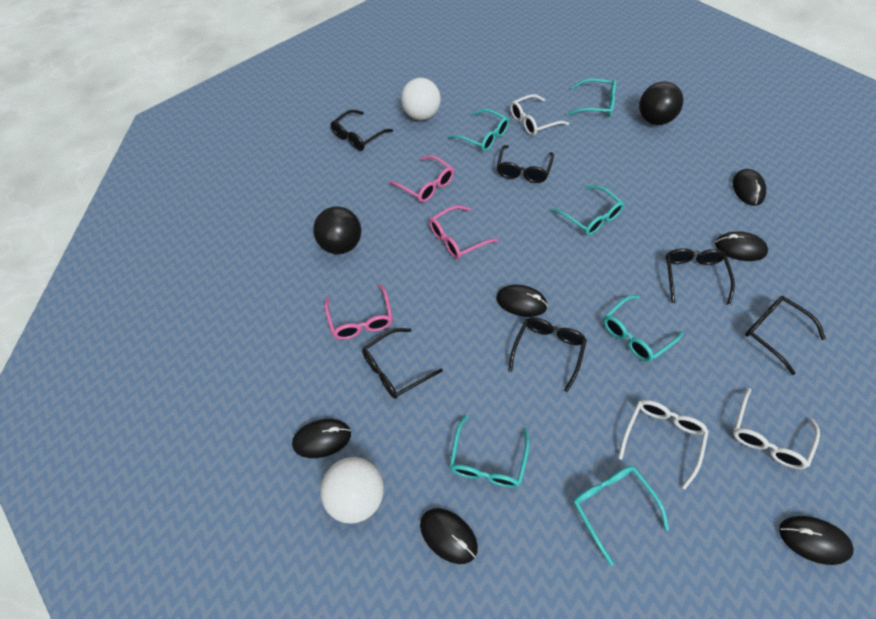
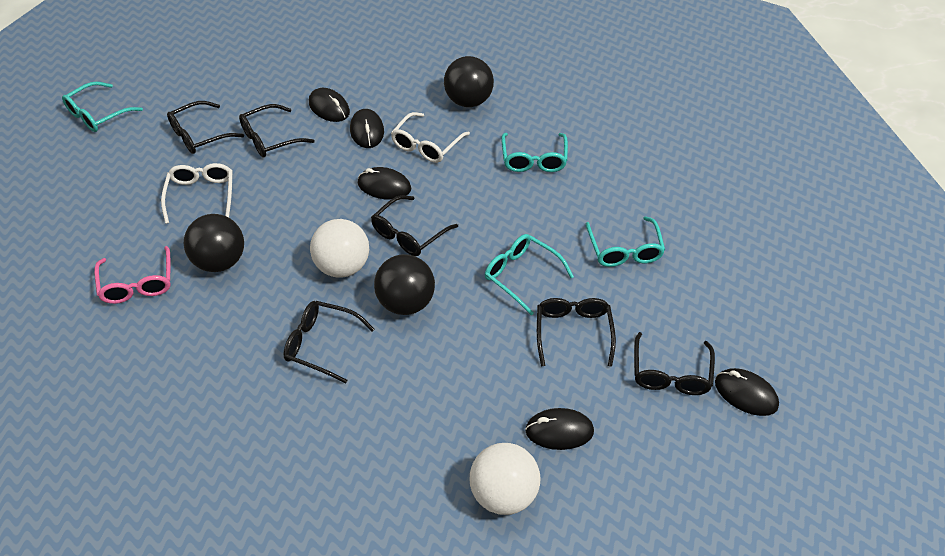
black ball: 2 -> 3
black mouse: 6 -> 5
pink glasses: 3 -> 1
turquoise glasses: 6 -> 4
white glasses: 3 -> 2

